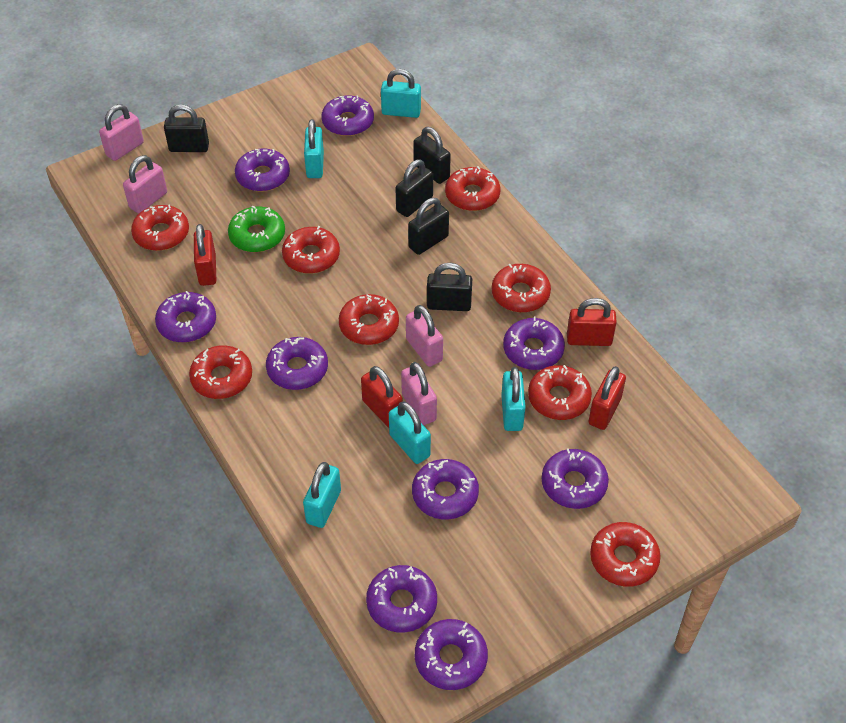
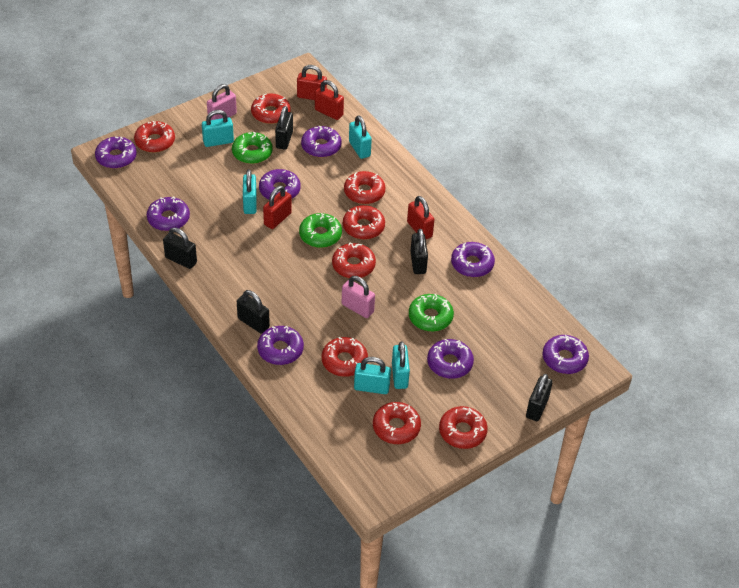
green donut: 1 -> 3
pink padlock: 4 -> 2
purple donut: 9 -> 8

